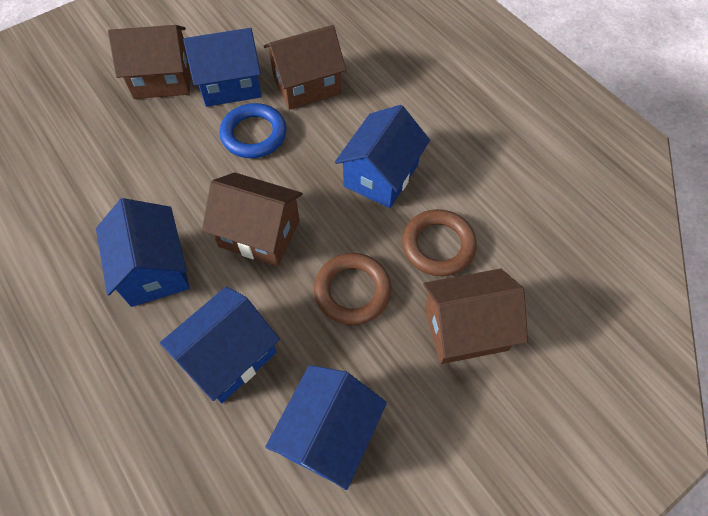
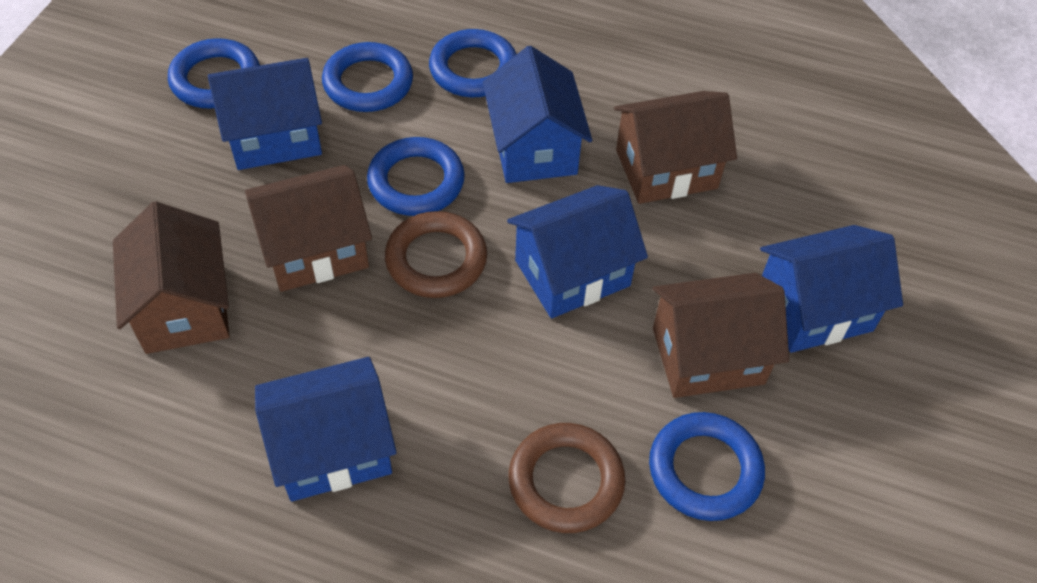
blue ring: 1 -> 5

